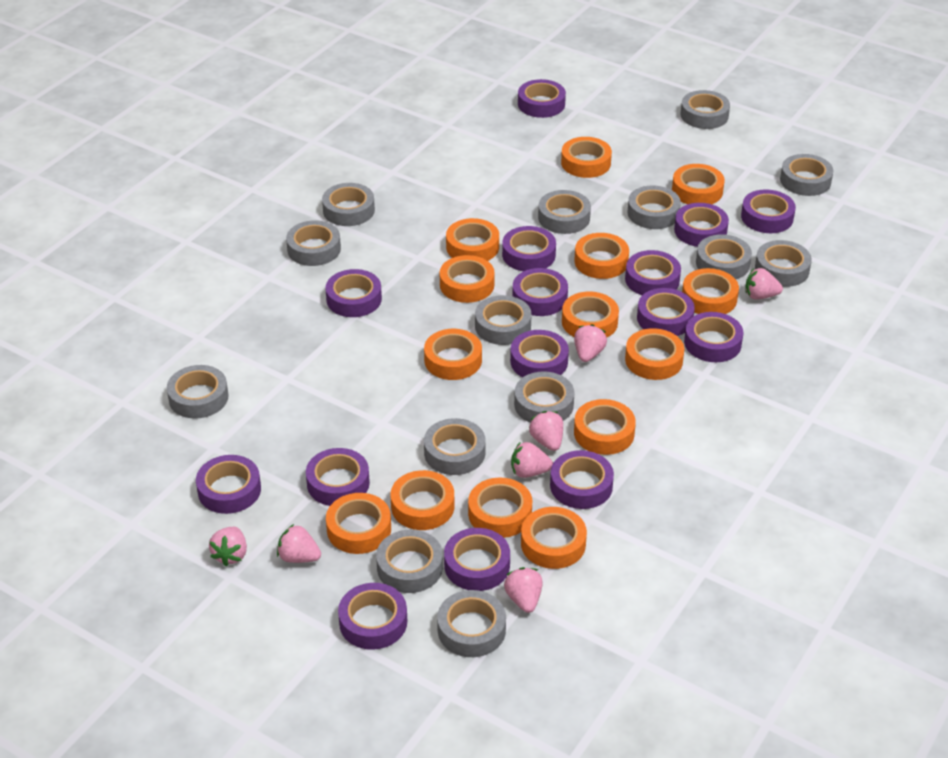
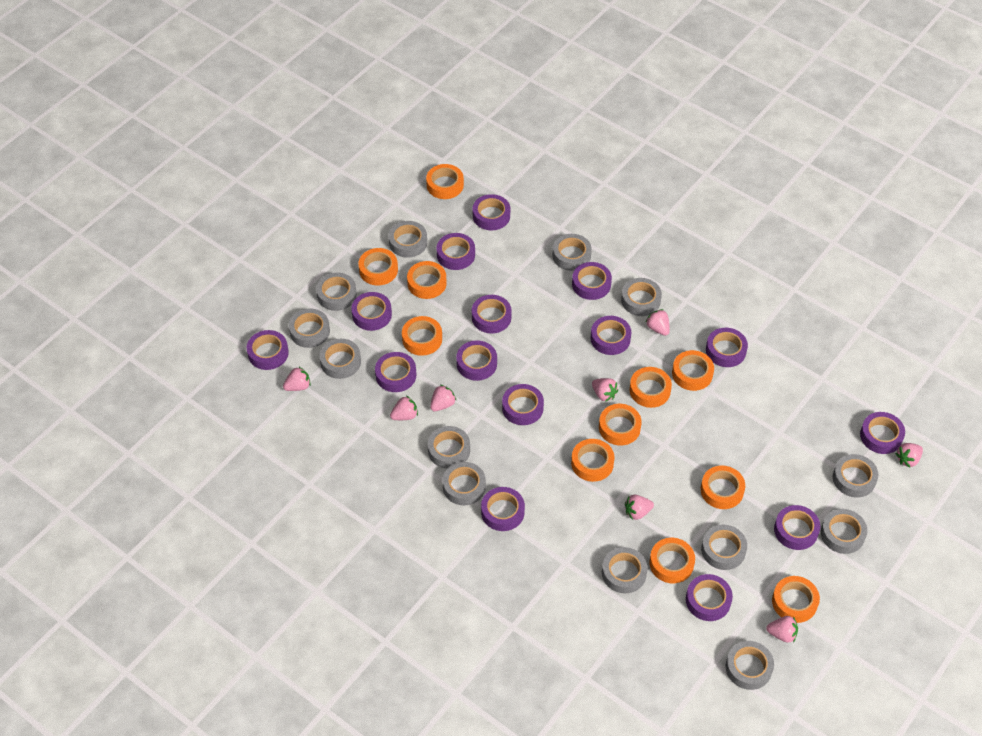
grey tape: 14 -> 13
orange tape: 14 -> 11
pink strawberry: 7 -> 8

